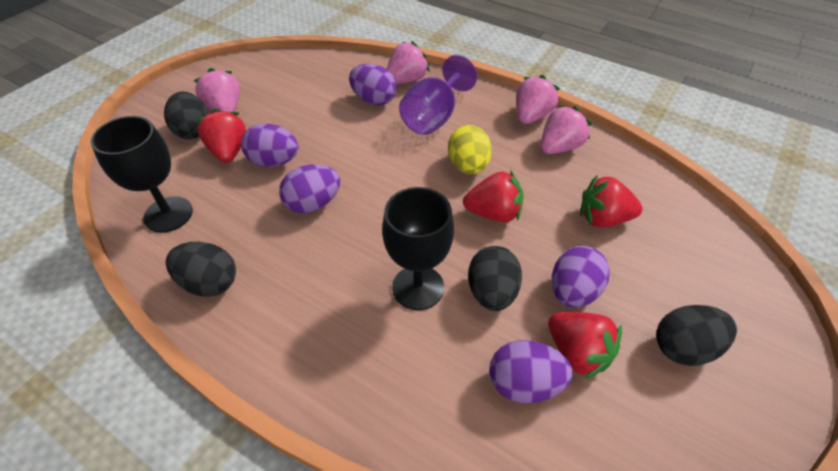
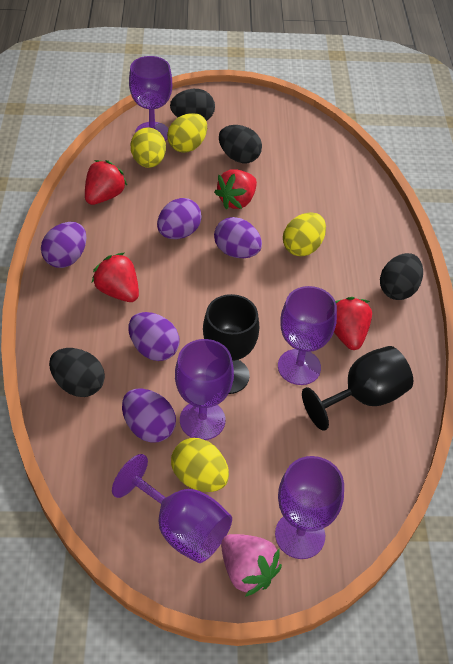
pink strawberry: 4 -> 1
purple goblet: 1 -> 5
yellow egg: 1 -> 4

